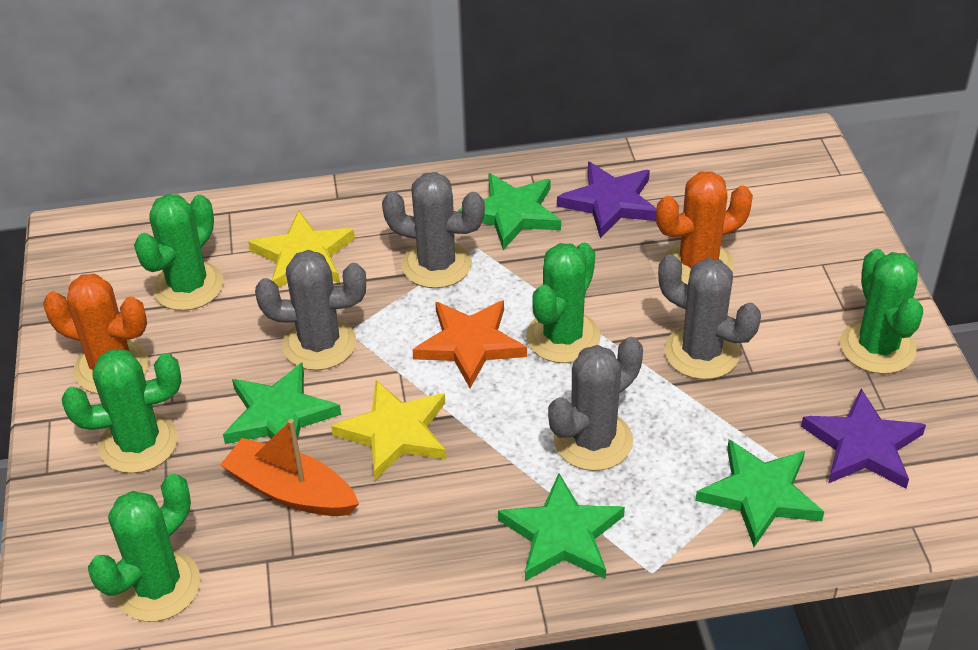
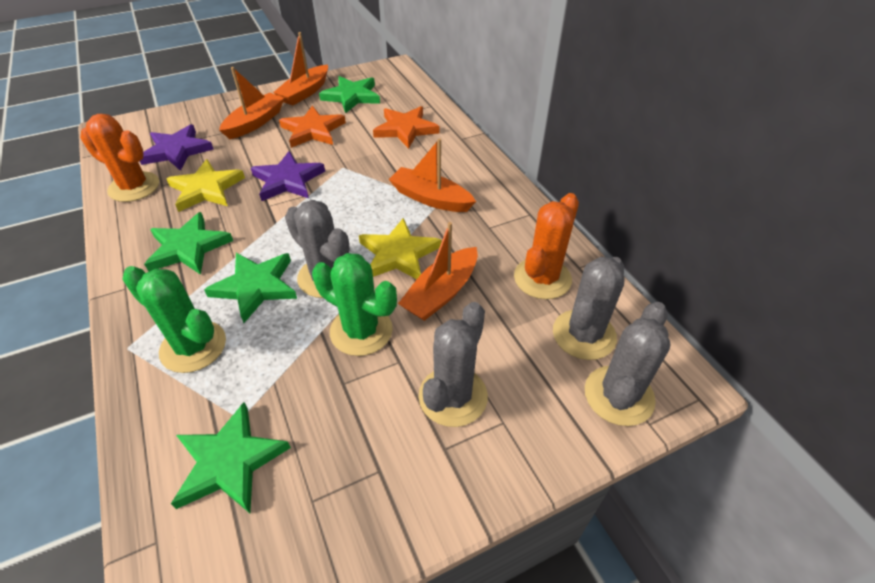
green cactus: 5 -> 2
orange boat: 1 -> 4
orange star: 1 -> 2

